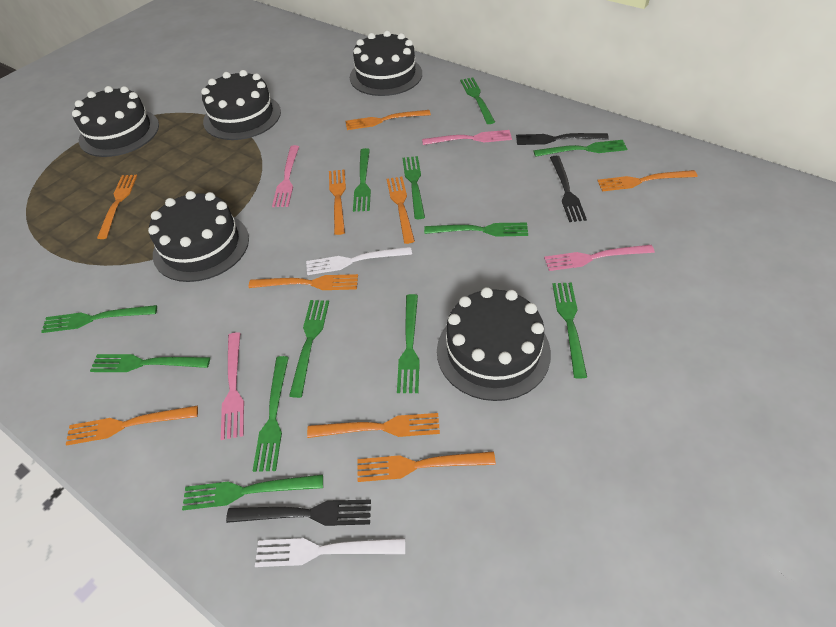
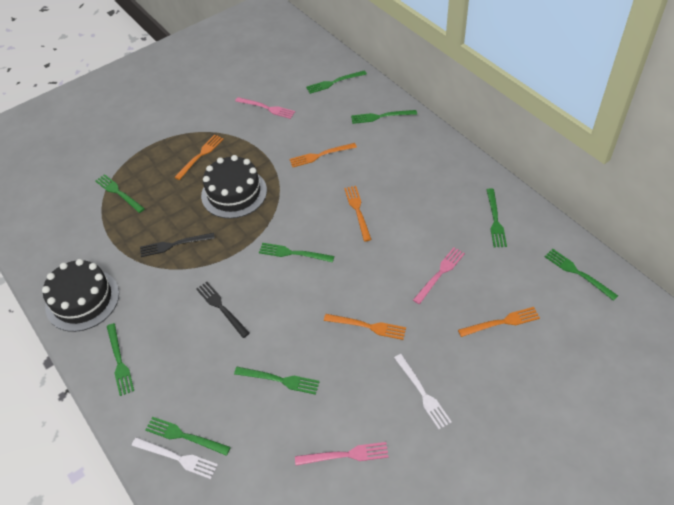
black cake: 5 -> 2
black fork: 3 -> 2
green fork: 12 -> 9
orange fork: 9 -> 5
pink fork: 4 -> 3

